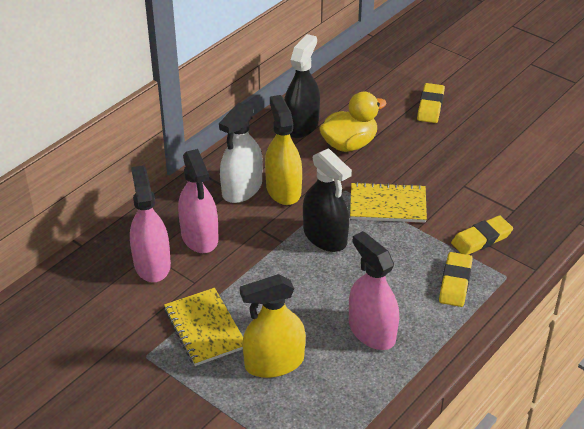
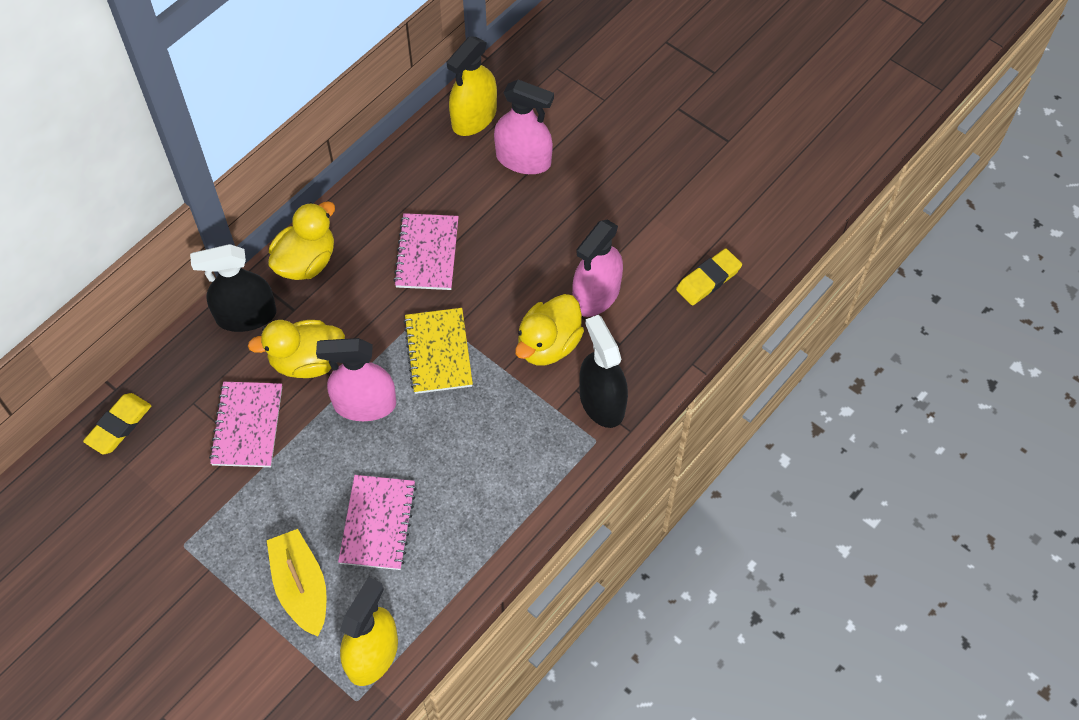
pink notebook: 0 -> 3
white spray bottle: 1 -> 0
yellow boat: 0 -> 1
yellow duck: 1 -> 3
yellow eraser: 3 -> 2
yellow notebook: 2 -> 1

